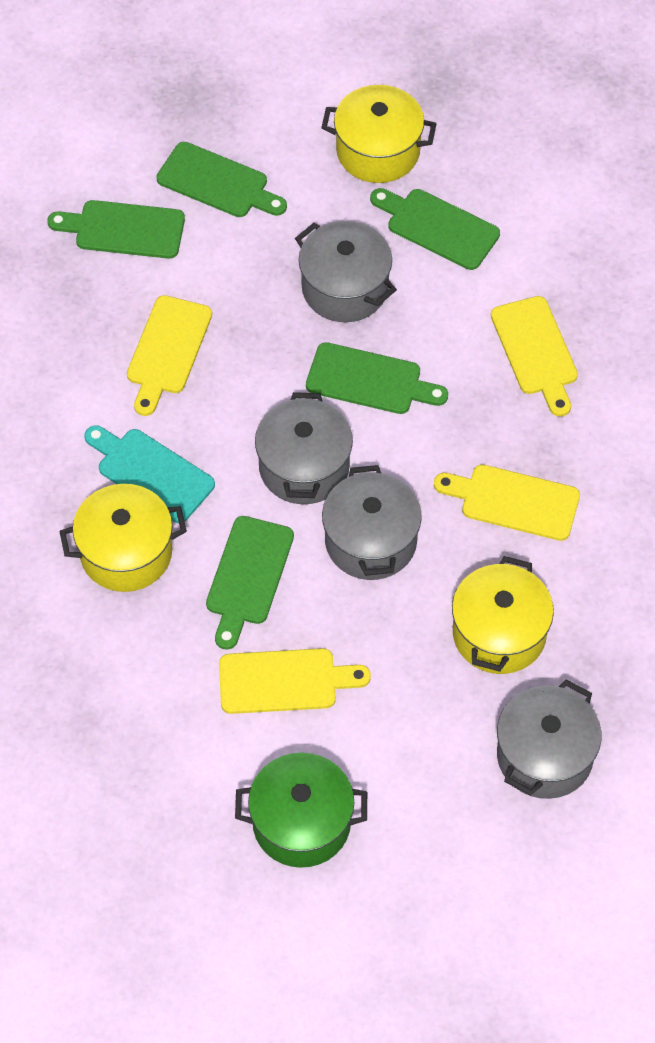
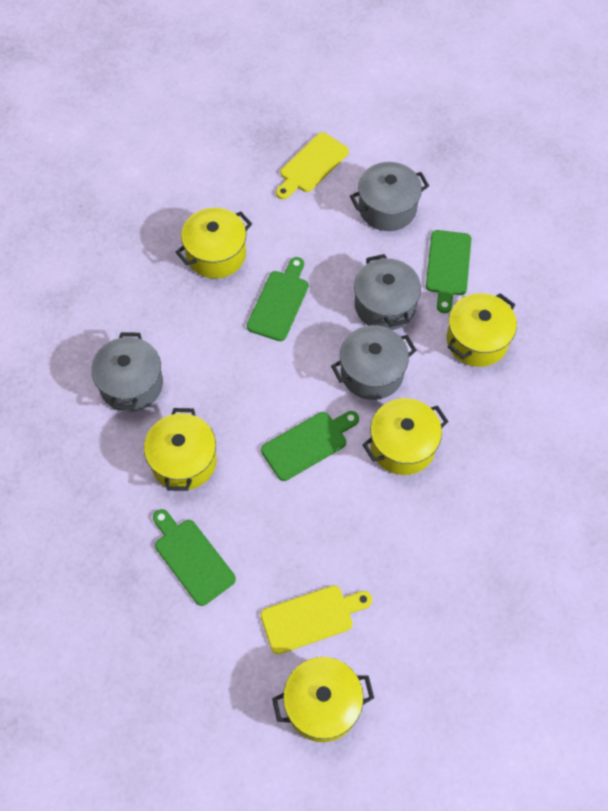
green cutting board: 5 -> 4
green pot: 1 -> 0
turquoise cutting board: 1 -> 0
yellow cutting board: 4 -> 2
yellow pot: 3 -> 5

